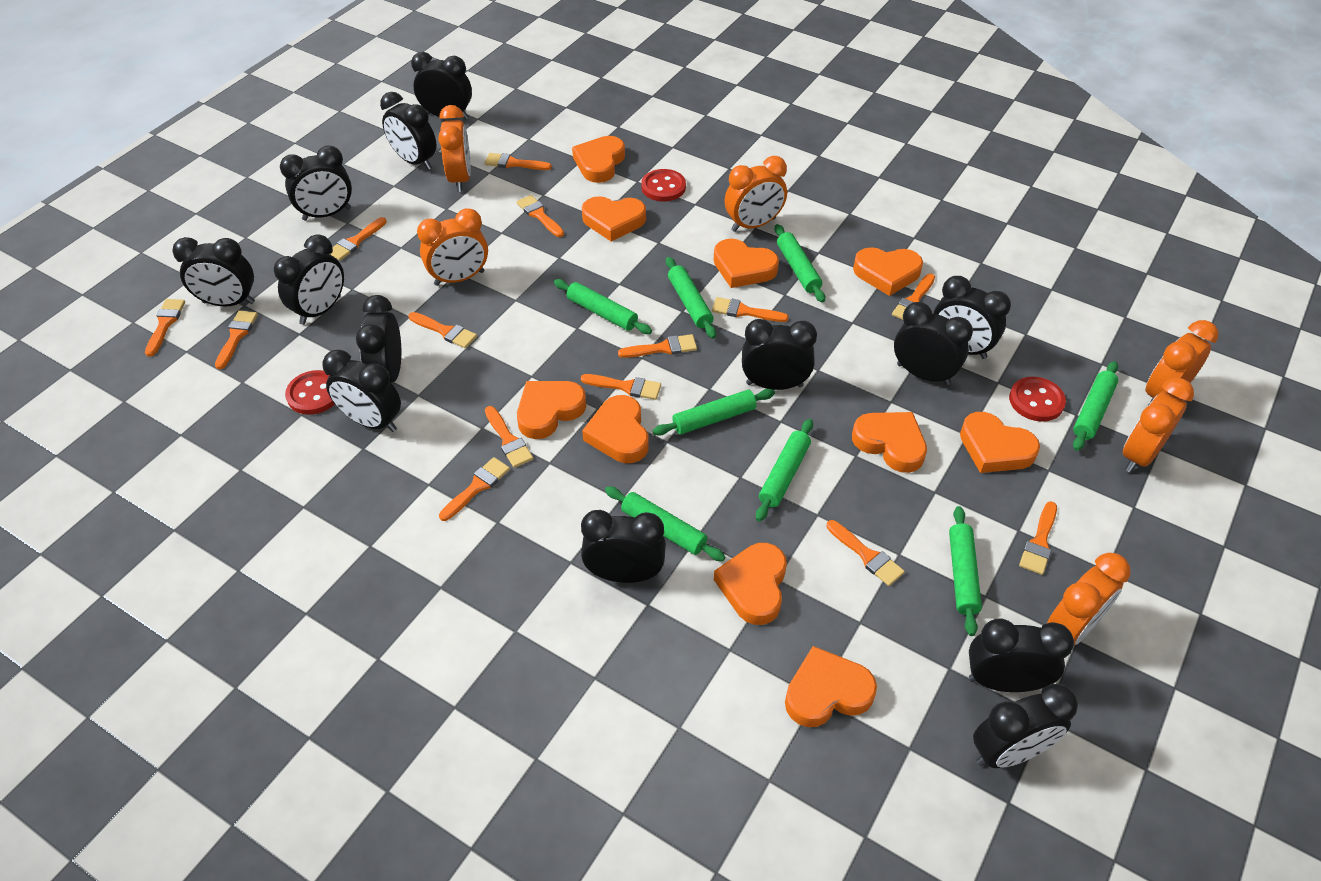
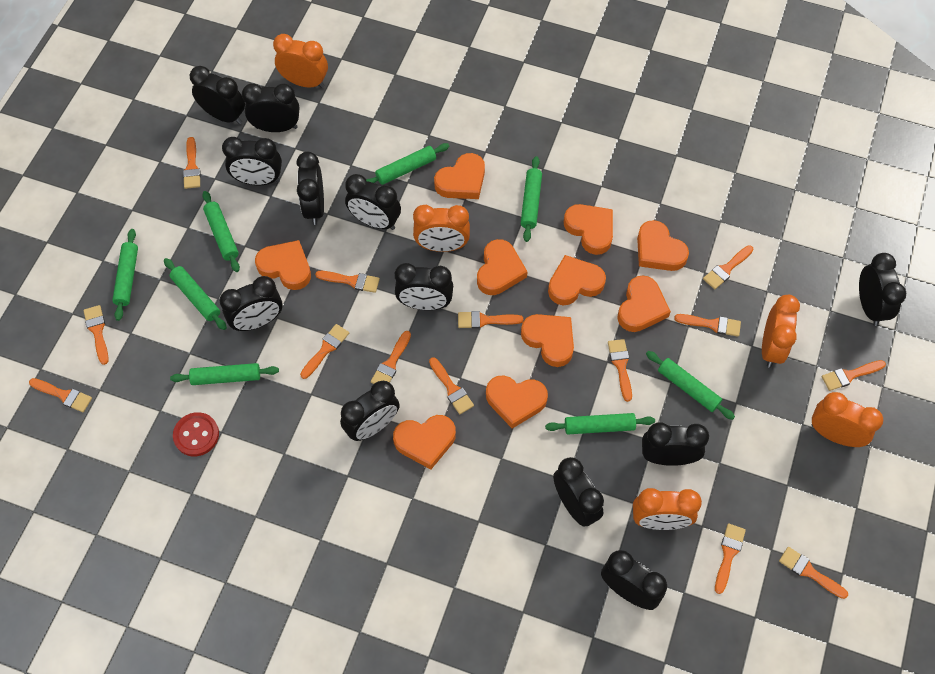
black clock: 13 -> 12
orange clock: 6 -> 5
red button: 3 -> 1

